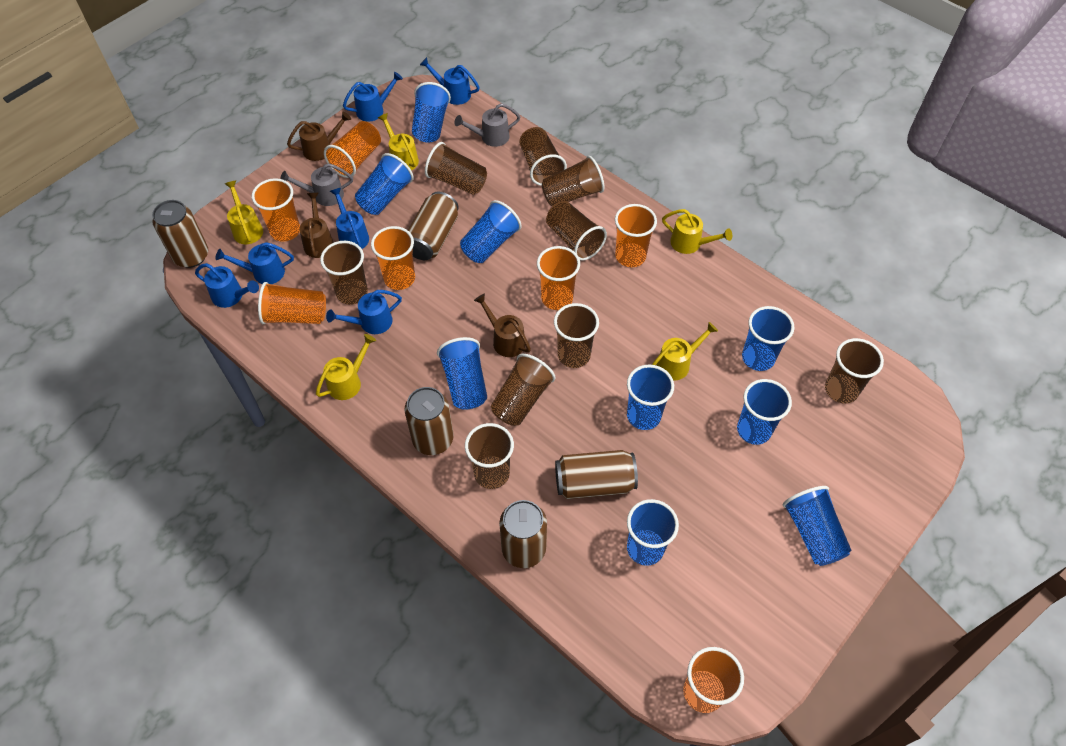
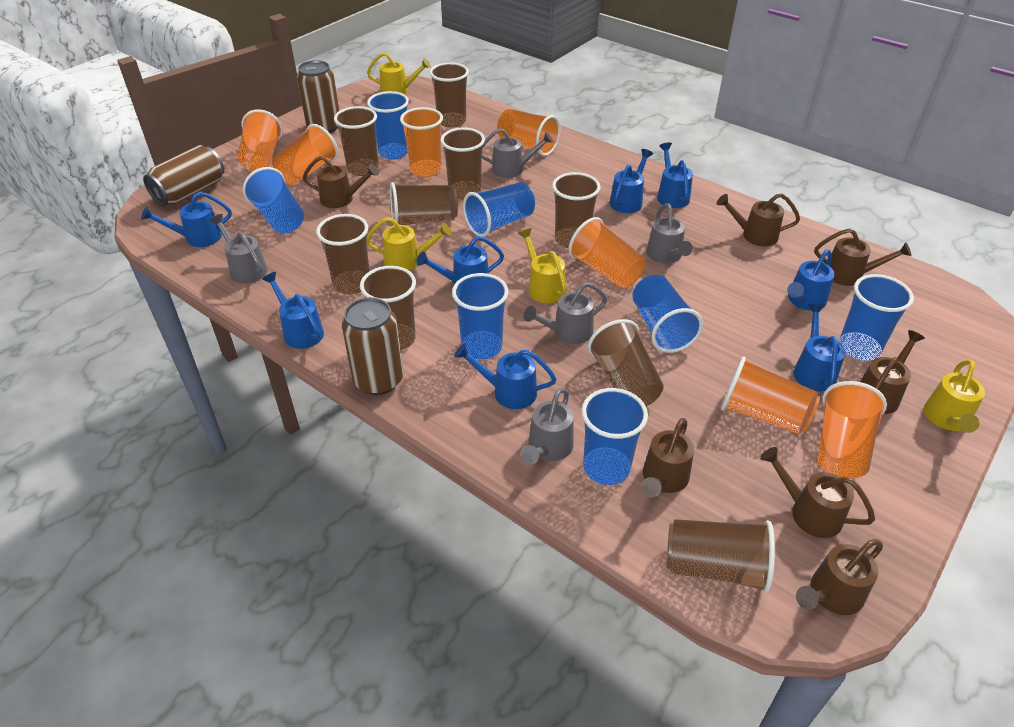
blue cup: 9 -> 7
blue watering can: 6 -> 8
brown can: 5 -> 3
brown watering can: 3 -> 7
grey watering can: 2 -> 5
yellow watering can: 5 -> 4

